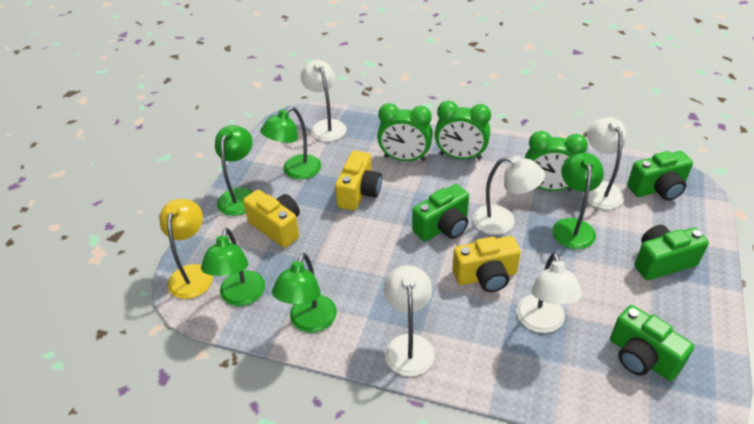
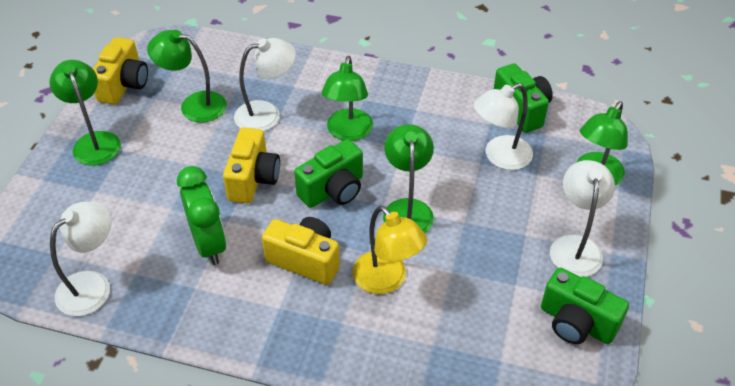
green camera: 4 -> 3
green clock: 3 -> 1
white lamp: 5 -> 4

